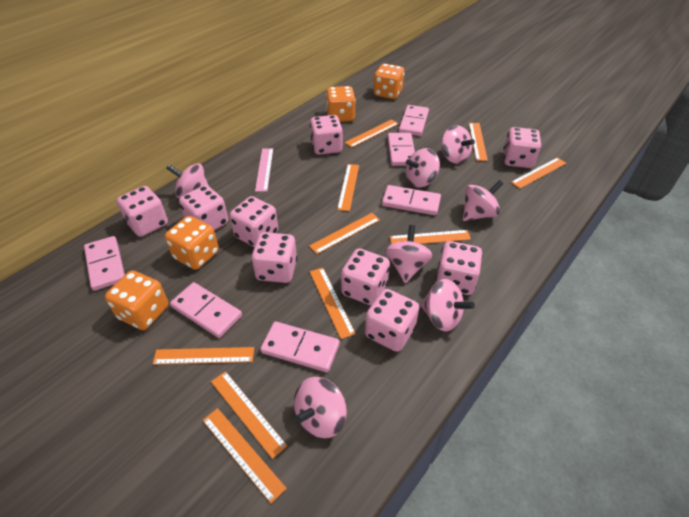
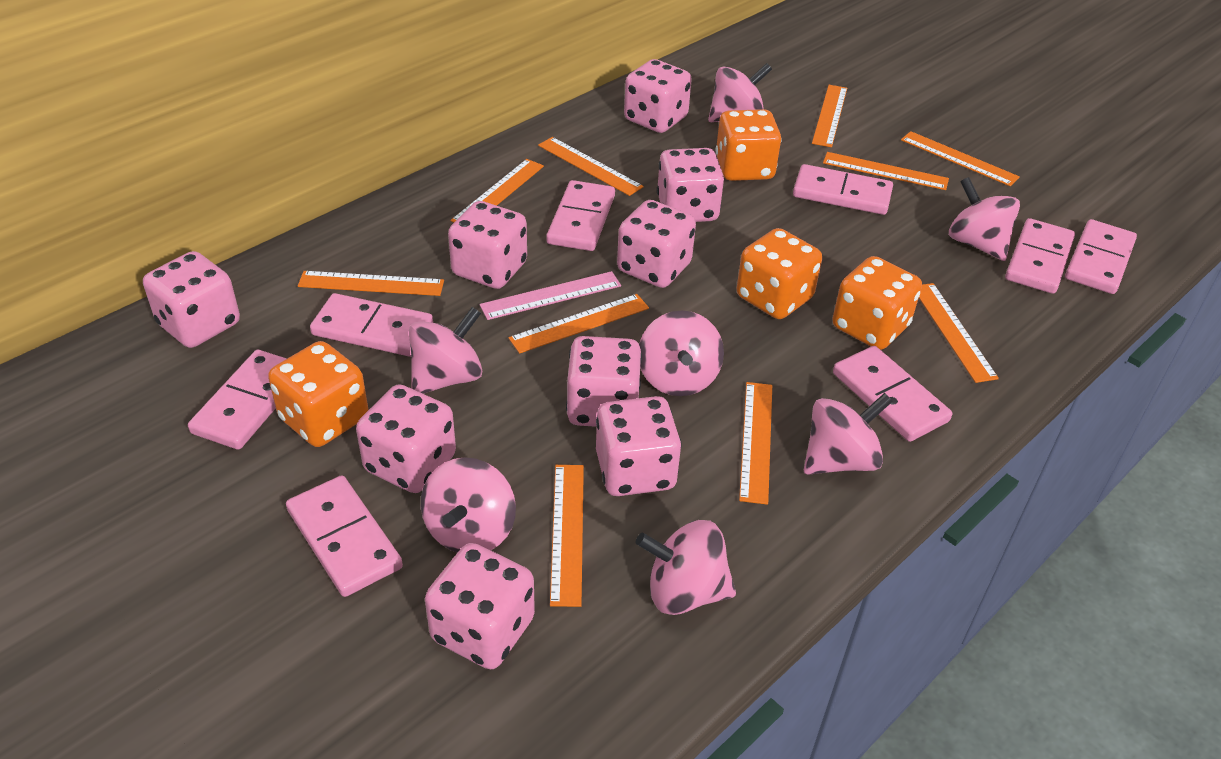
pink domino: 6 -> 8

